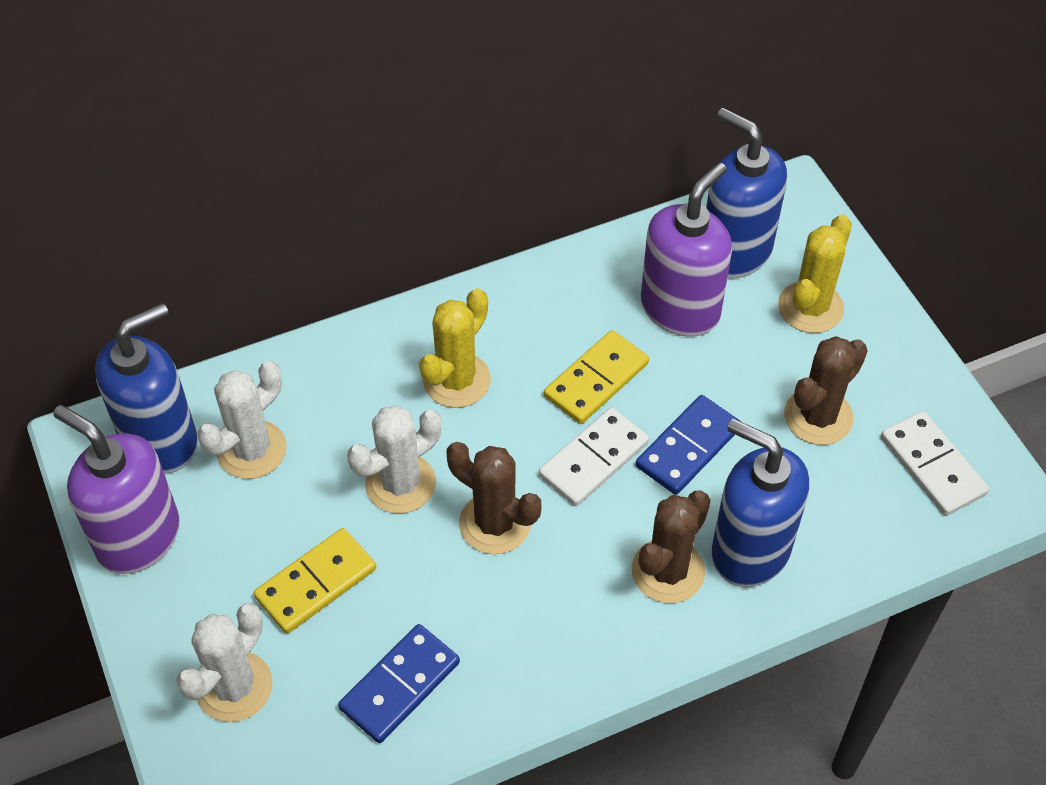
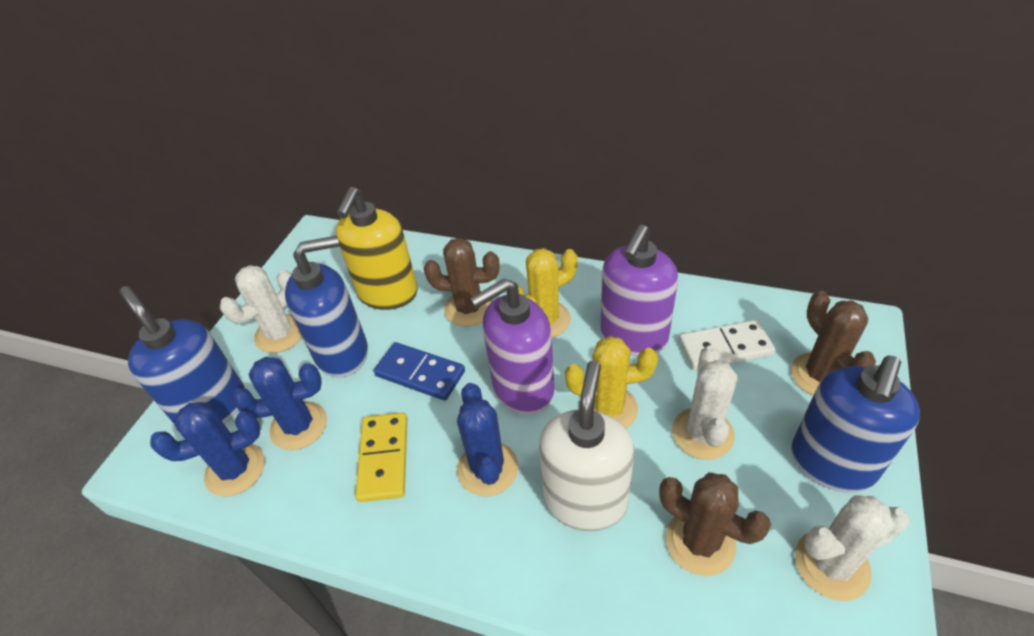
blue cactus: 0 -> 3
blue domino: 2 -> 1
white domino: 2 -> 1
white soap dispenser: 0 -> 1
yellow domino: 2 -> 1
yellow soap dispenser: 0 -> 1

